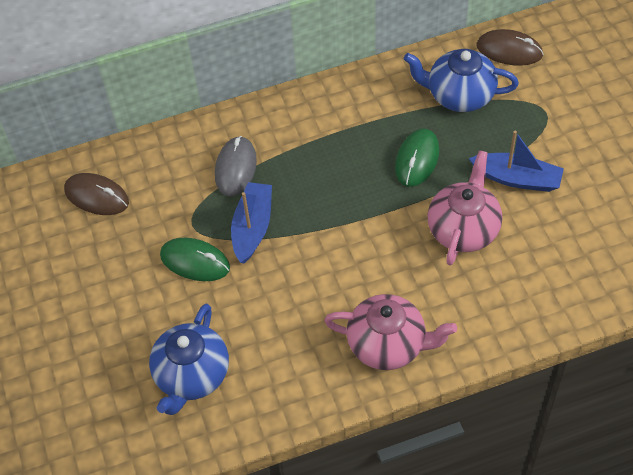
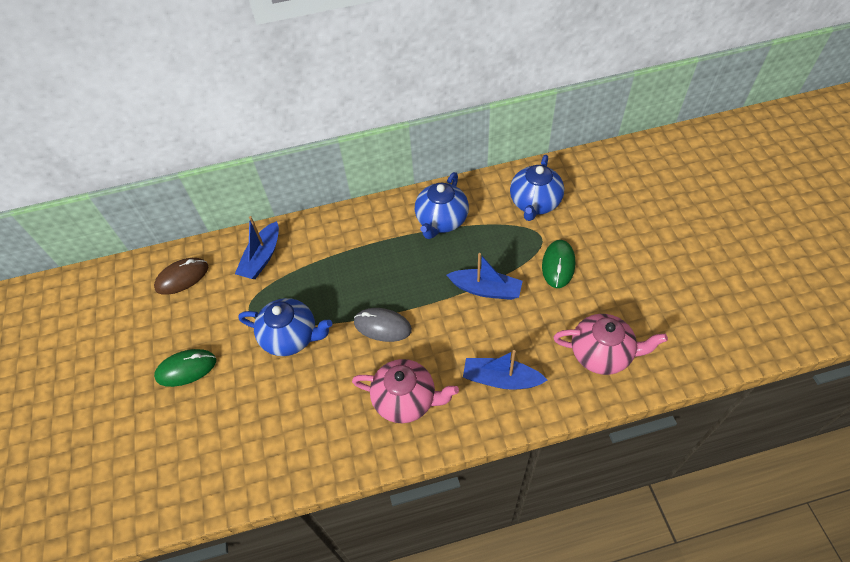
blue boat: 2 -> 3
blue teapot: 2 -> 3
brown mouse: 2 -> 1

